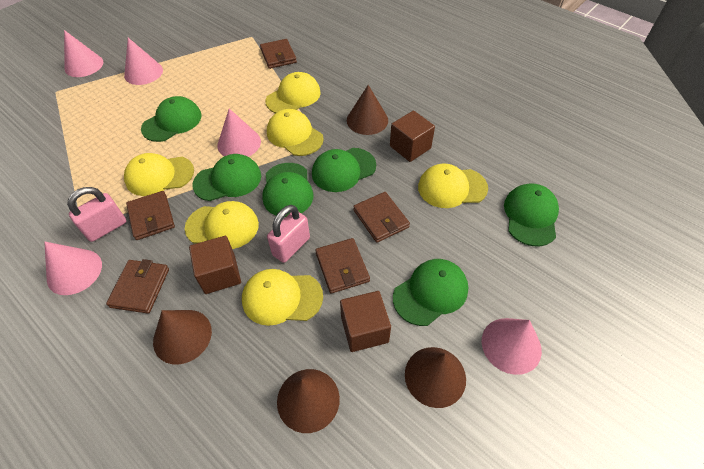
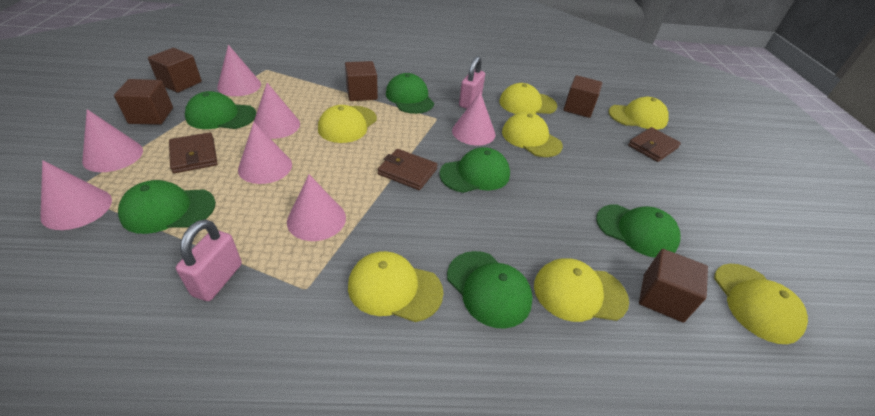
brown cone: 4 -> 0
brown cube: 3 -> 5
brown wallet: 5 -> 3
pink cone: 5 -> 7
yellow cap: 6 -> 7

